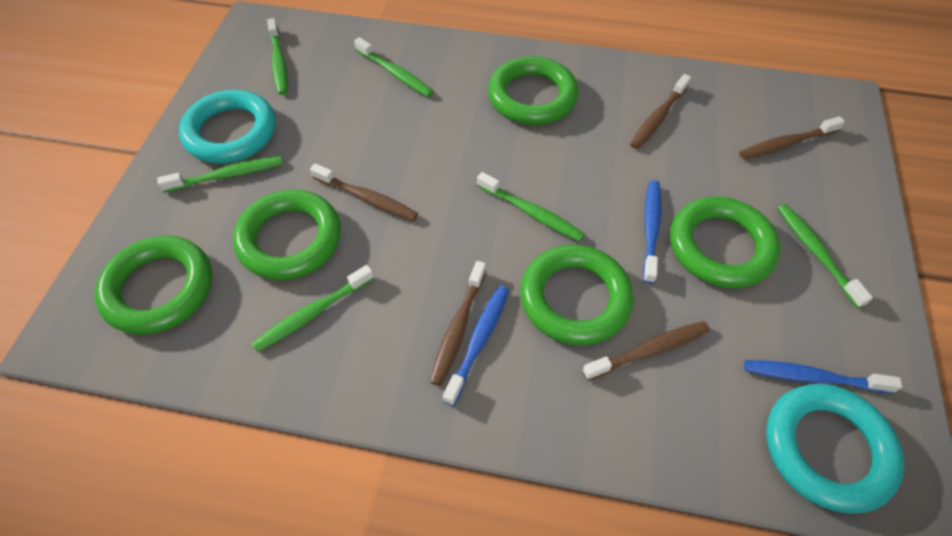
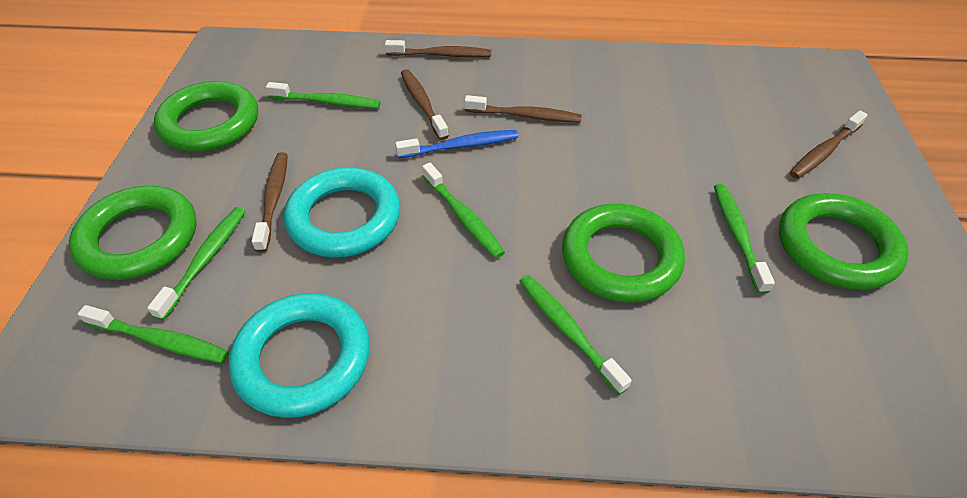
blue toothbrush: 3 -> 1
green ring: 5 -> 4

